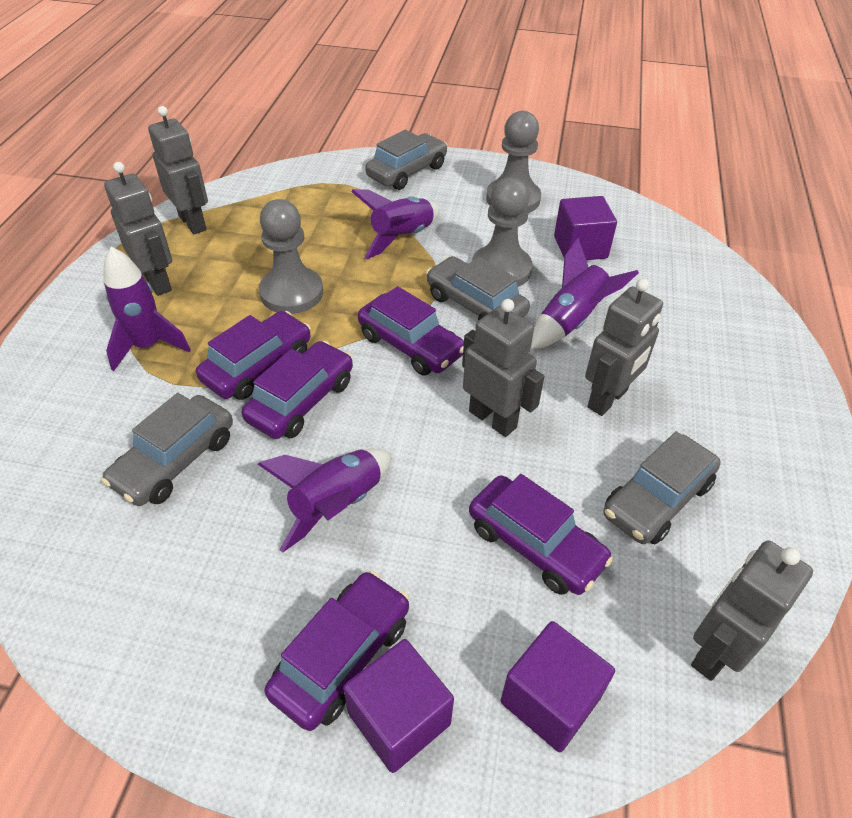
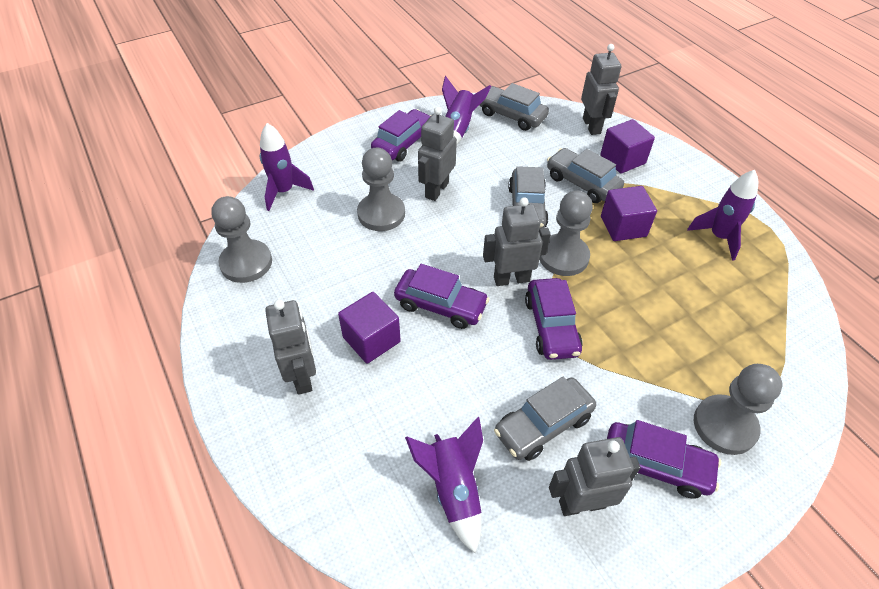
grey pawn: 3 -> 4
purple car: 5 -> 4

